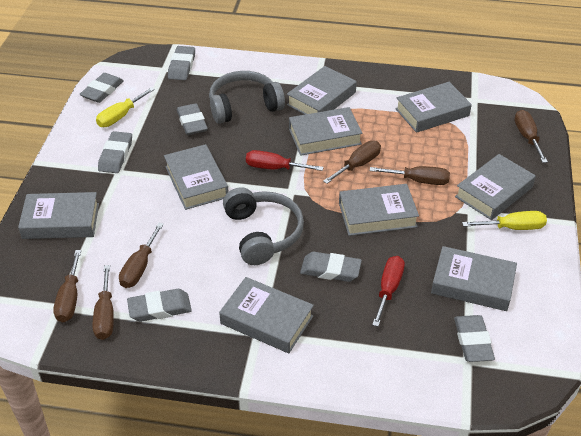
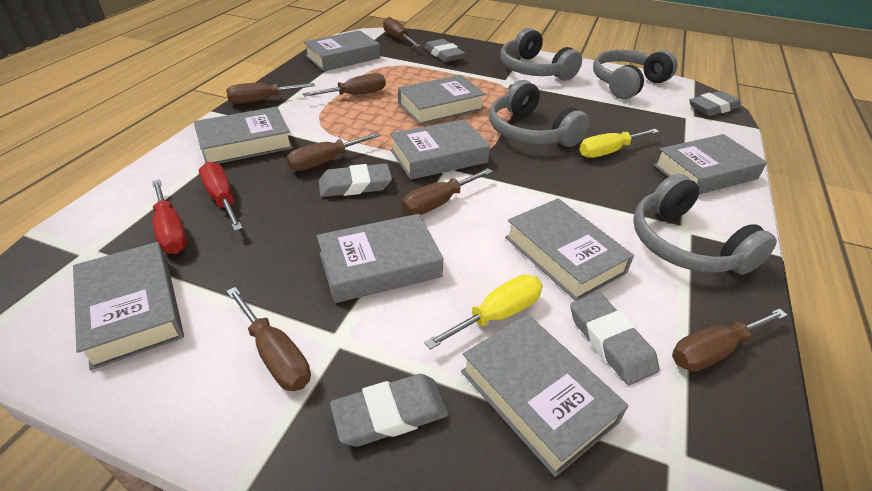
brown screwdriver: 6 -> 7
grey eraser: 7 -> 5
grey headphones: 2 -> 4

